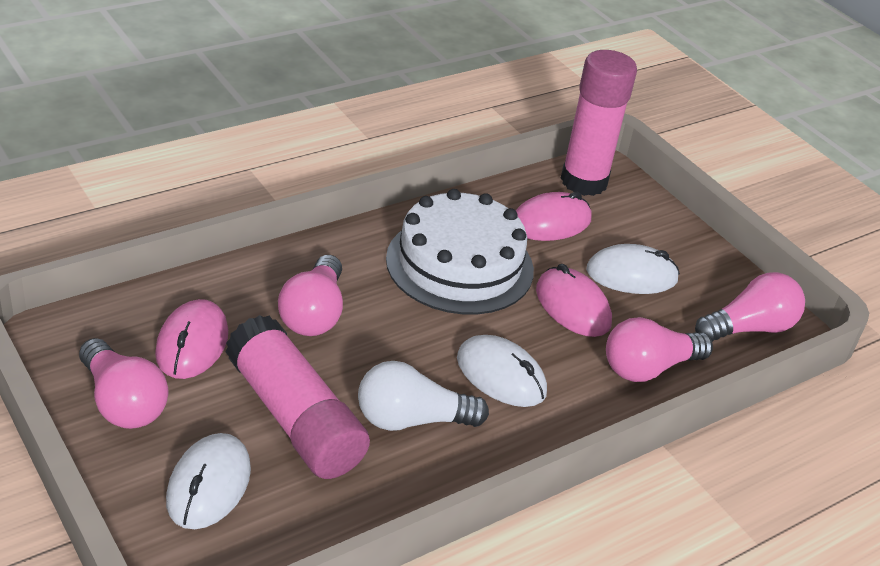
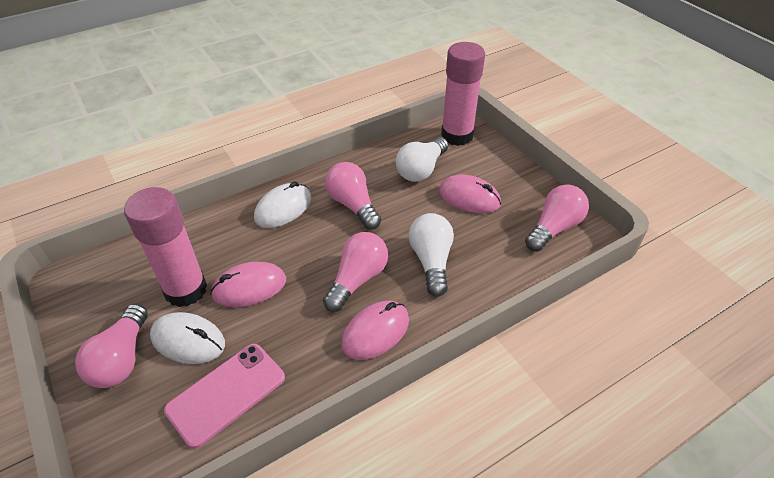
pink phone: 0 -> 1
white cake: 1 -> 0
white light bulb: 1 -> 2
white mouse: 3 -> 2

